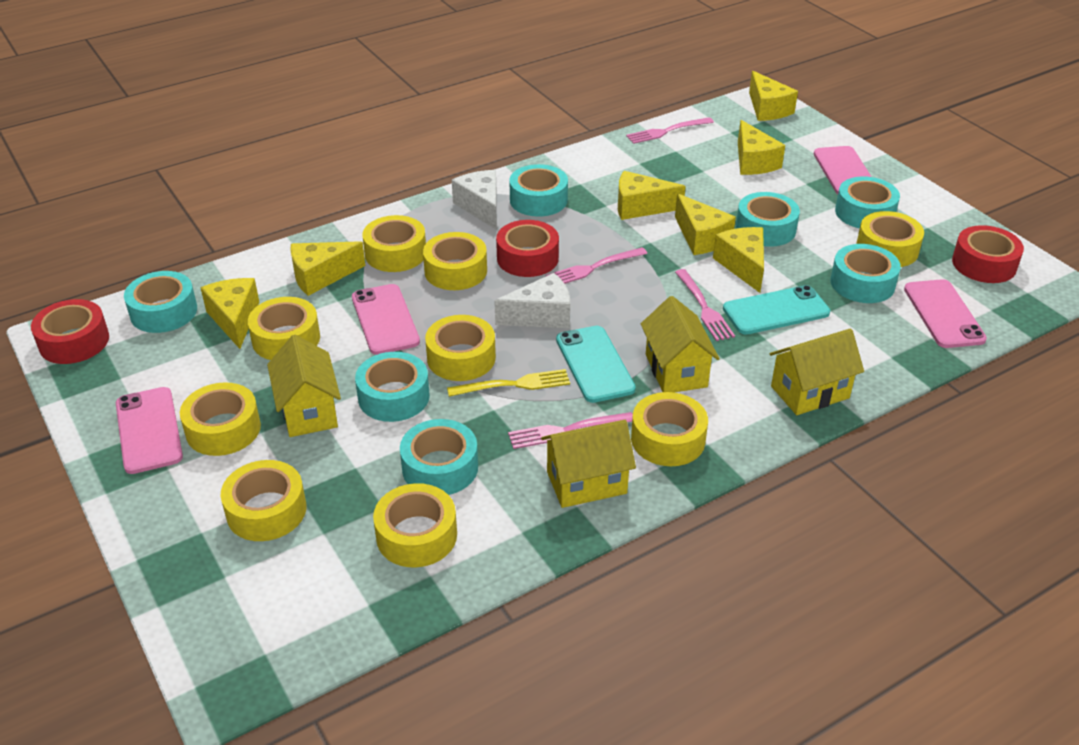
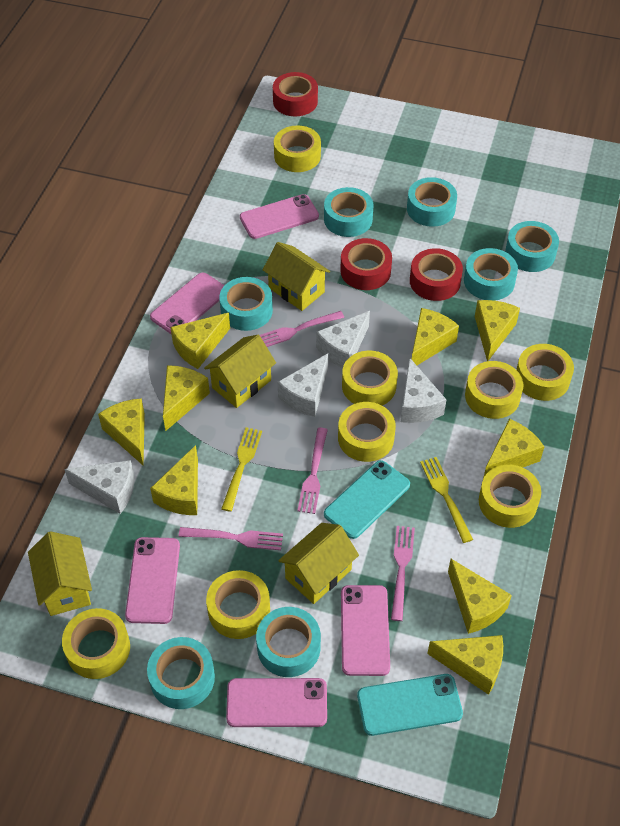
pink phone: 4 -> 5
white cheese: 2 -> 4
yellow cheese: 7 -> 9
yellow fork: 1 -> 2
yellow tape: 9 -> 8

